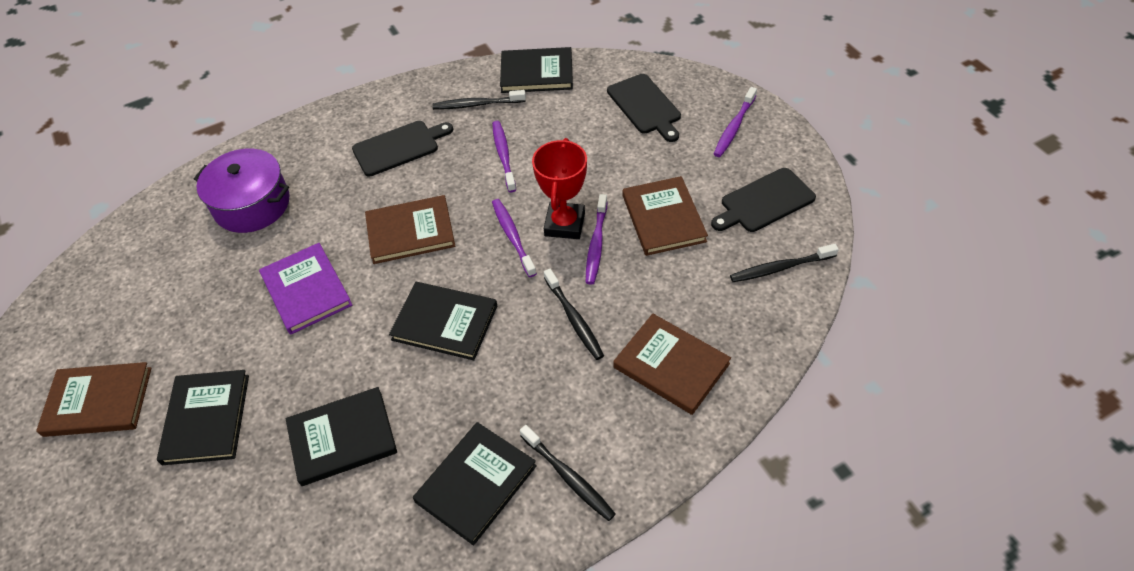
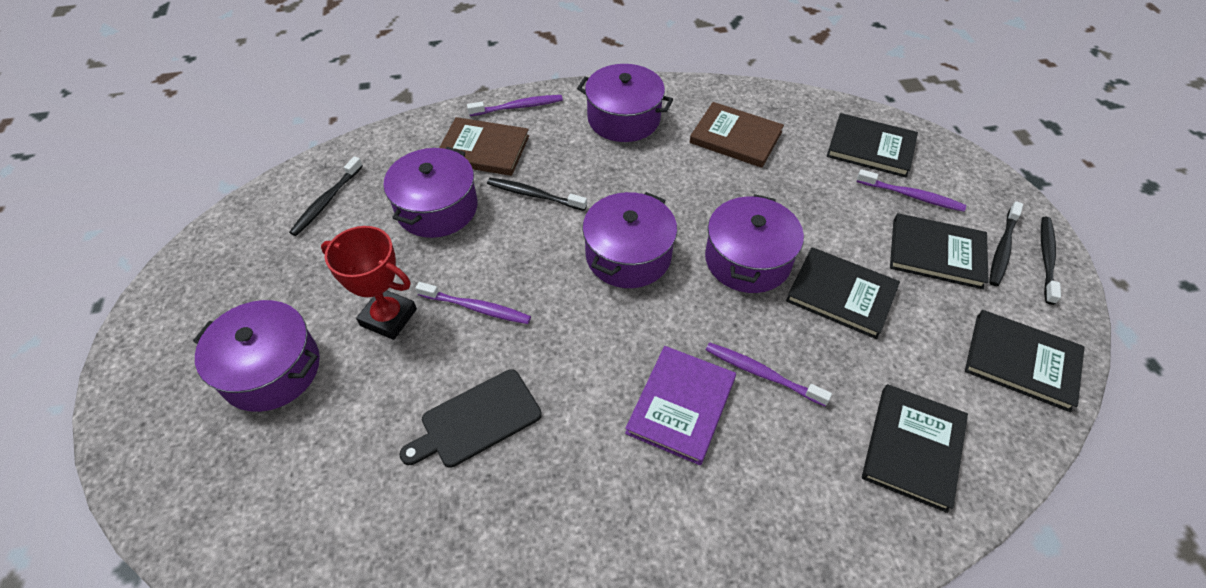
black cutting board: 3 -> 1
brown book: 4 -> 2
purple pot: 1 -> 5

